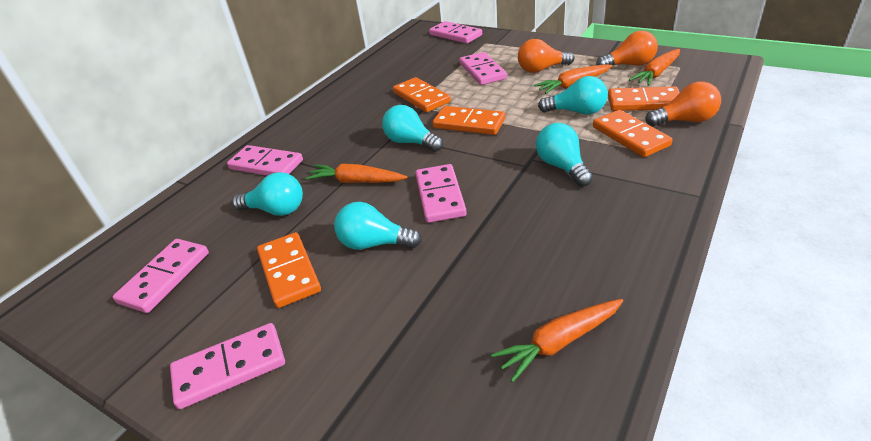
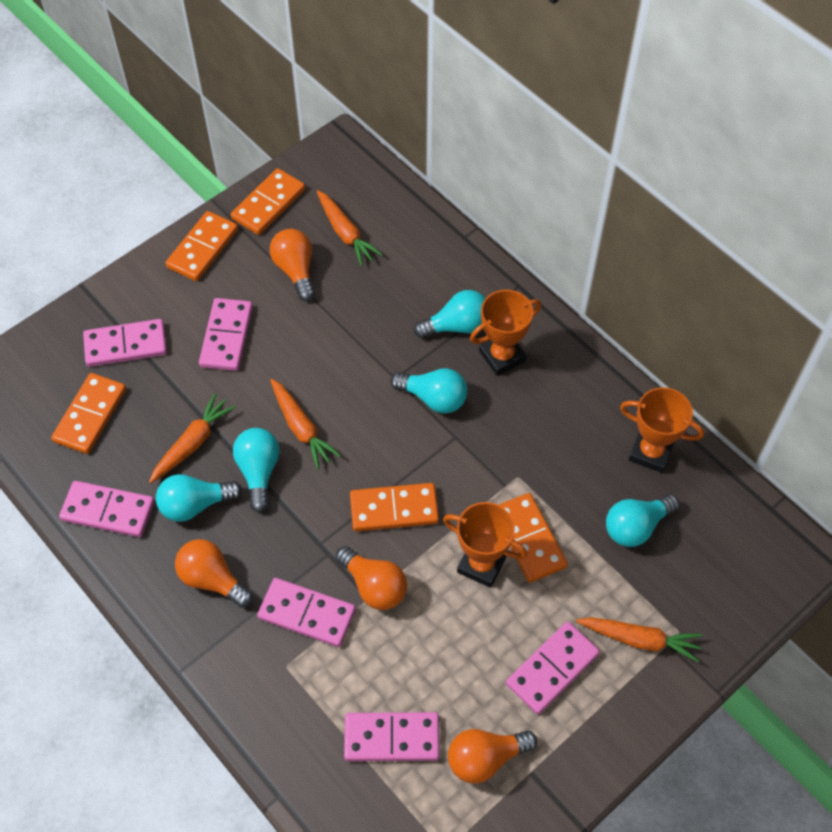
orange light bulb: 3 -> 4
orange trophy: 0 -> 3

